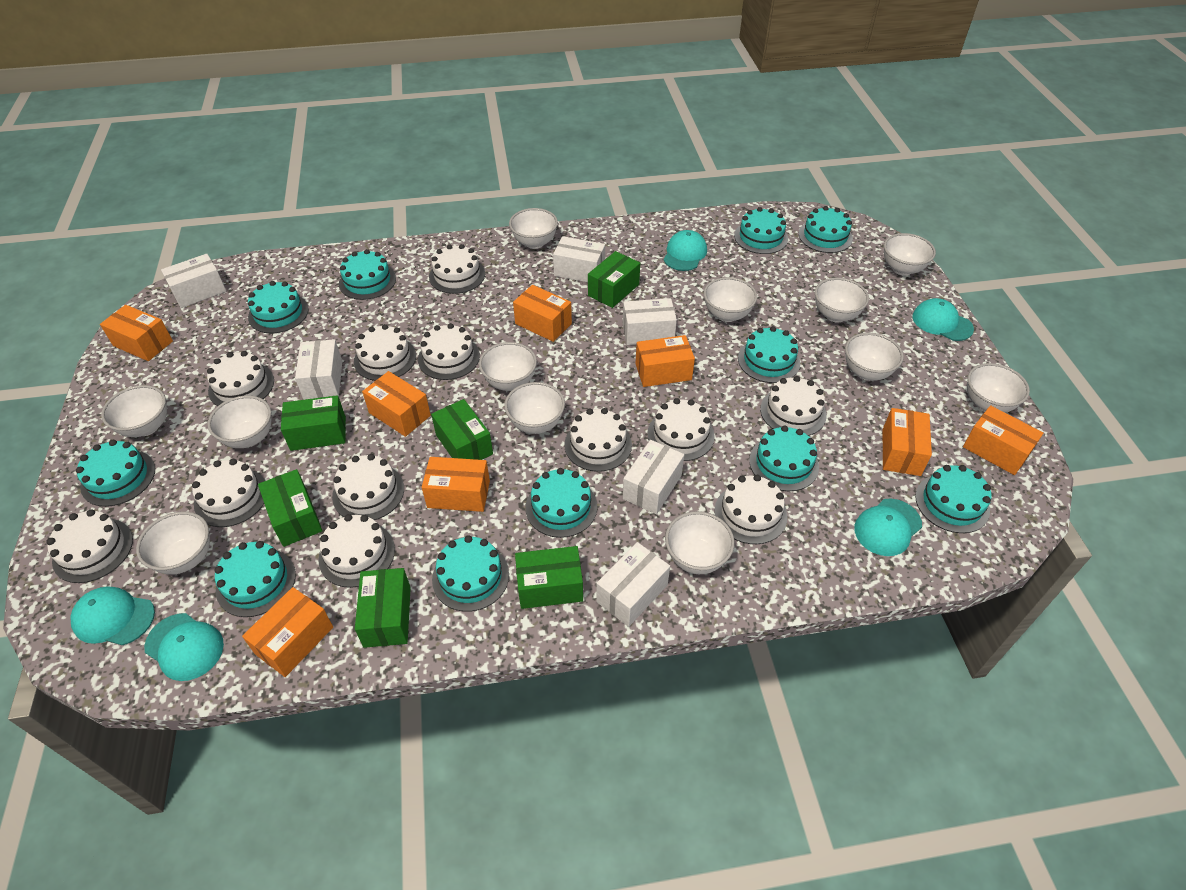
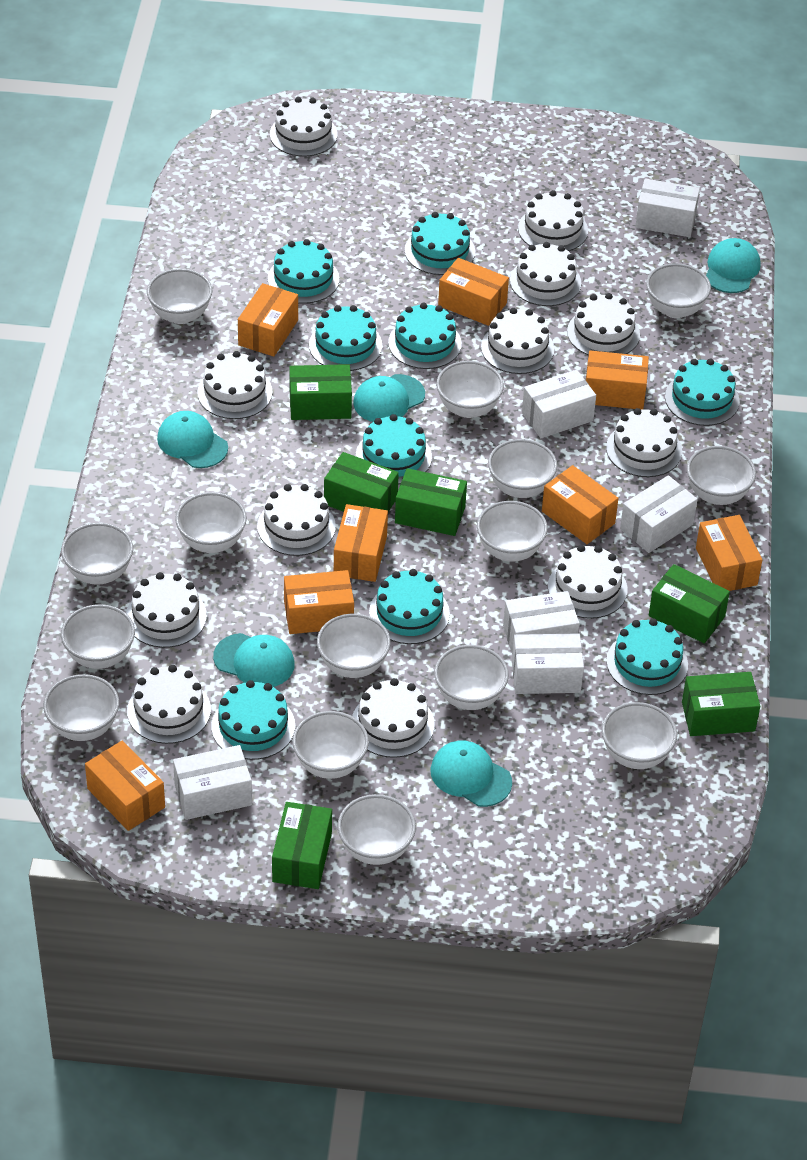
turquoise cake: 11 -> 9
white bowl: 12 -> 15

